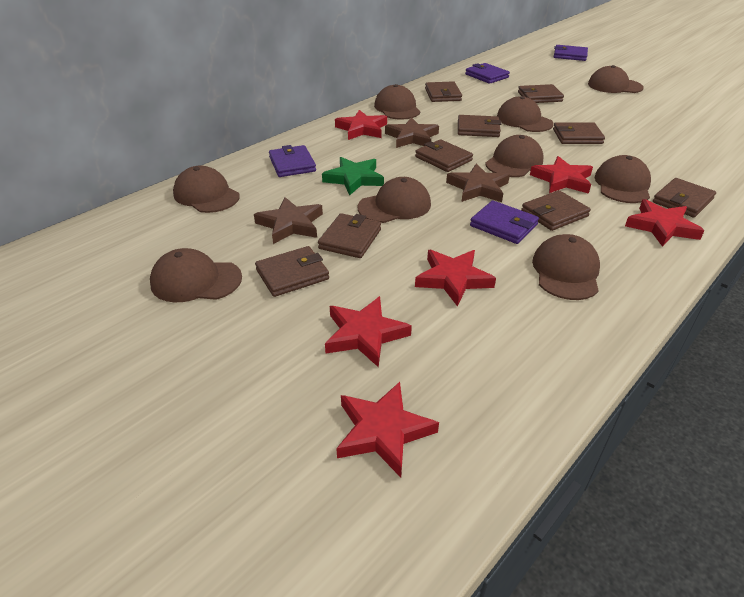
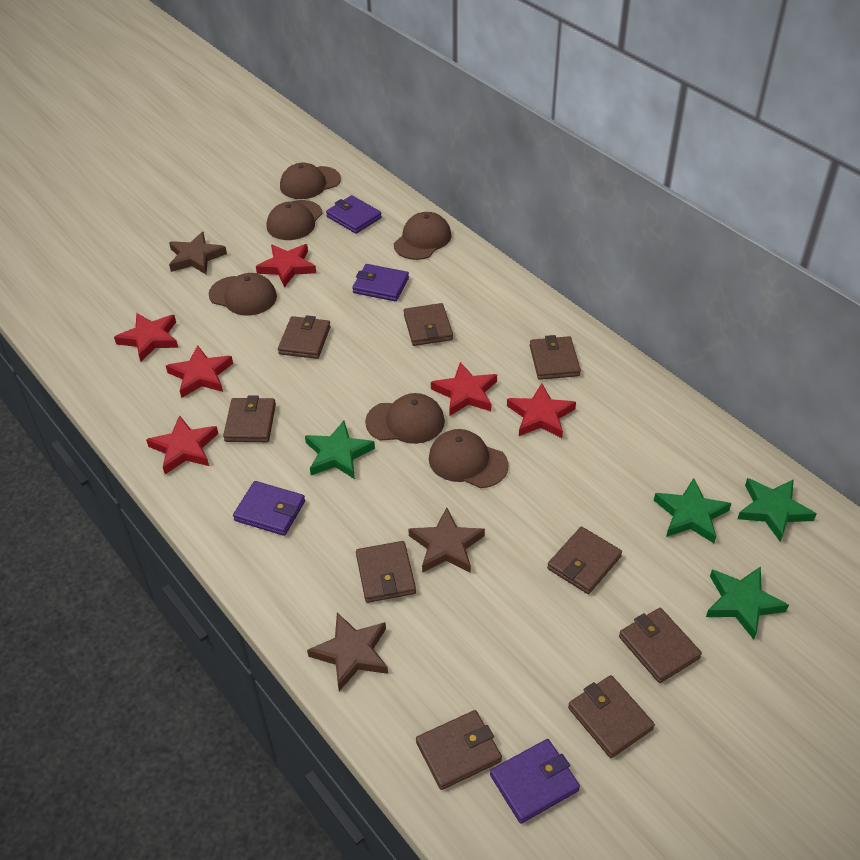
brown cap: 9 -> 6
green star: 1 -> 4

